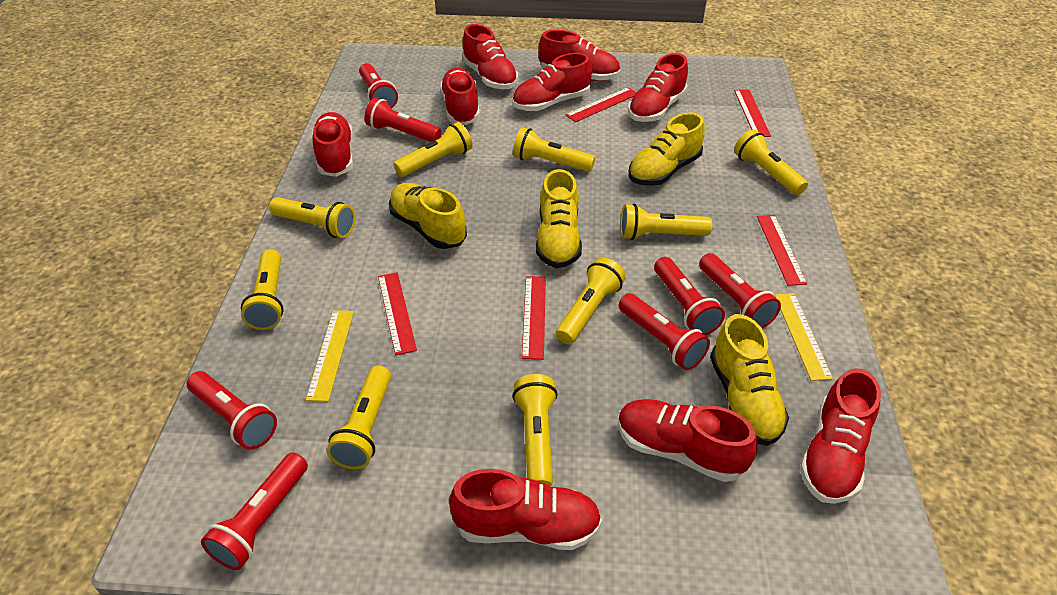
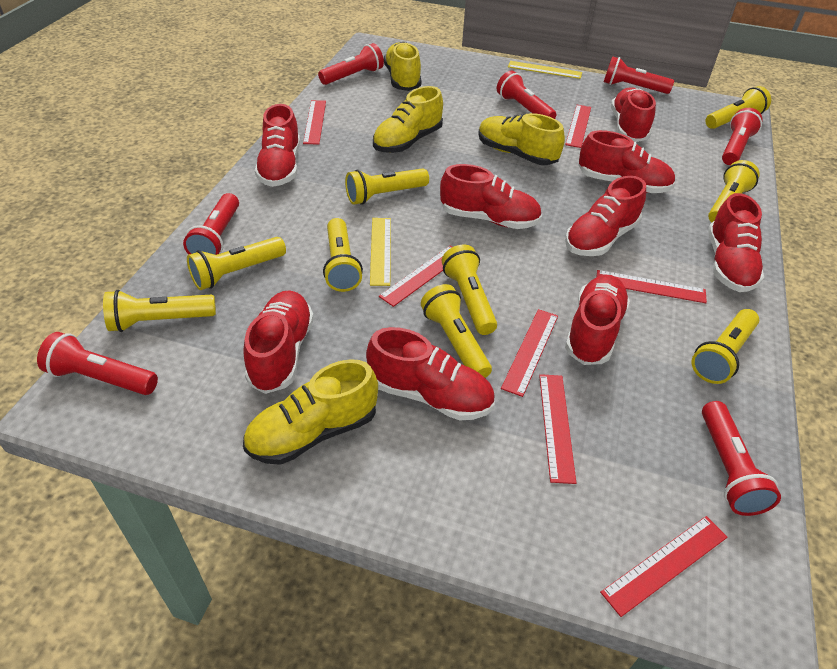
red ruler: 5 -> 7

